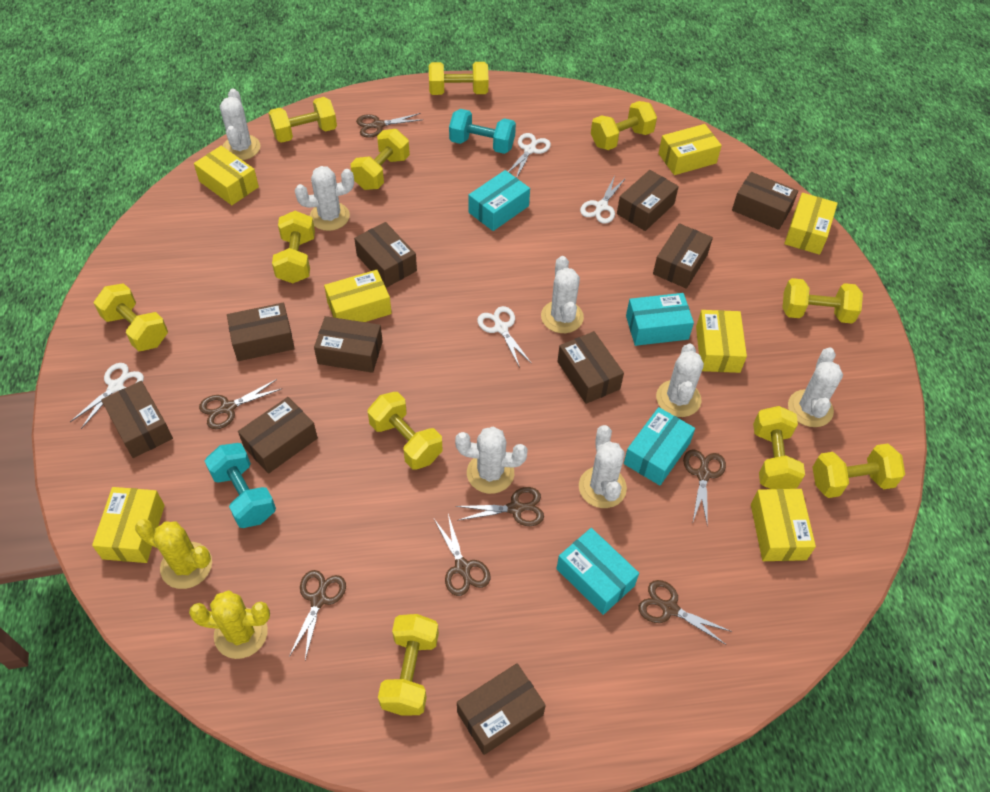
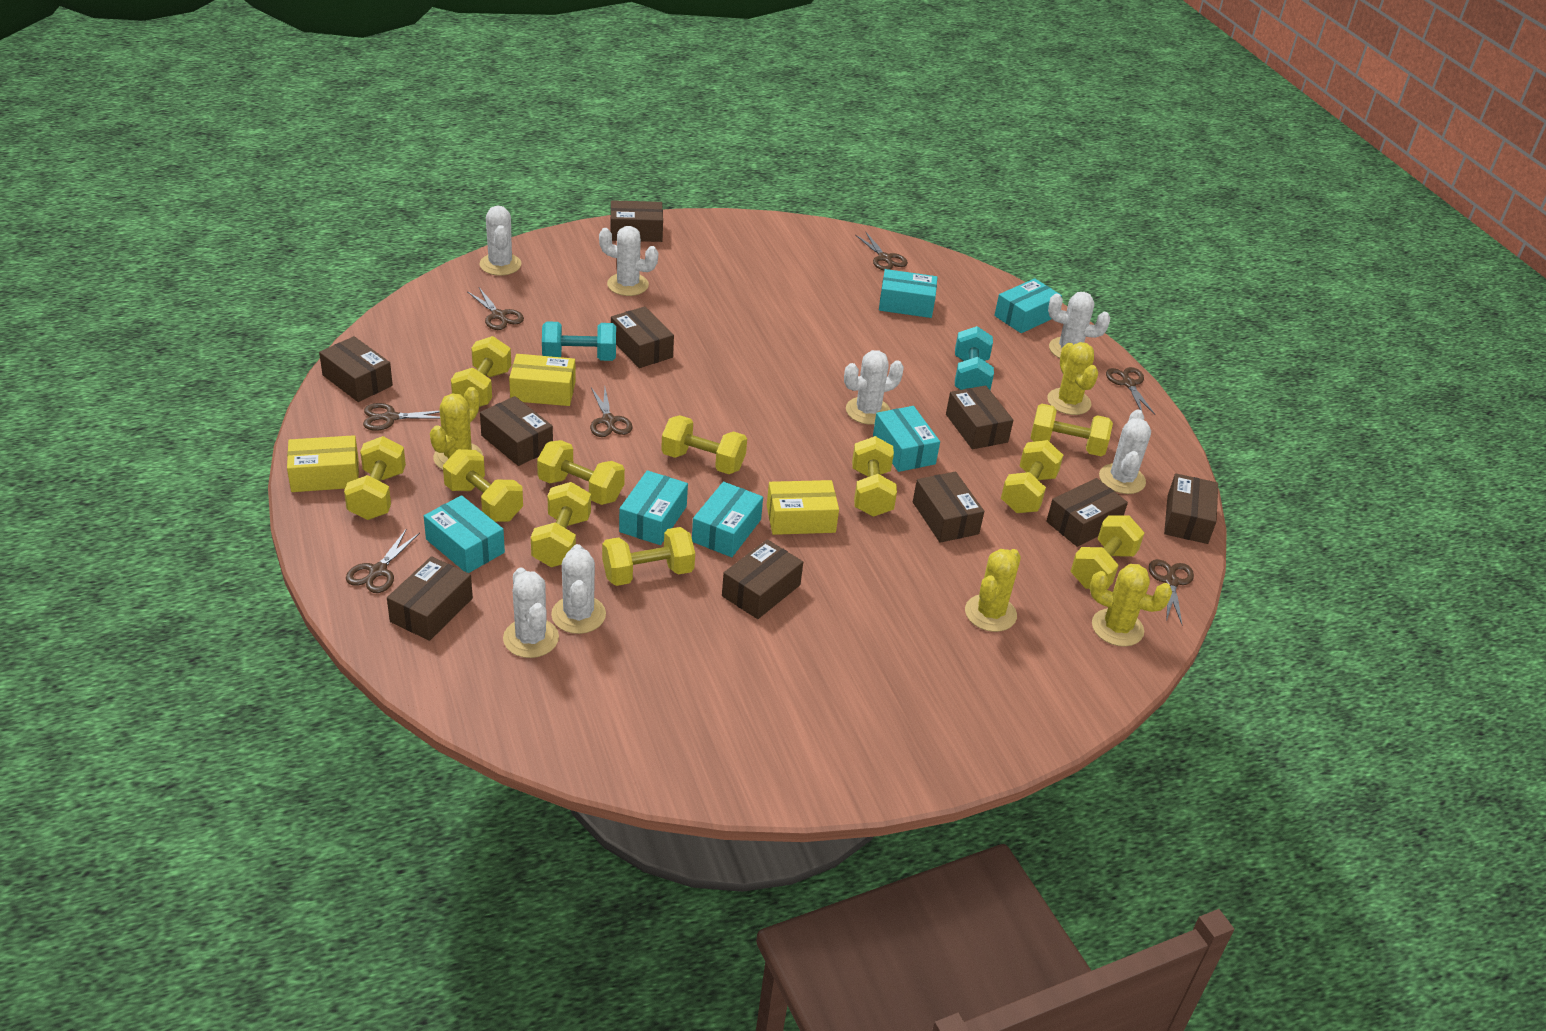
turquoise box: 4 -> 6
white scissors: 4 -> 0
yellow box: 7 -> 3
yellow cactus: 2 -> 4

